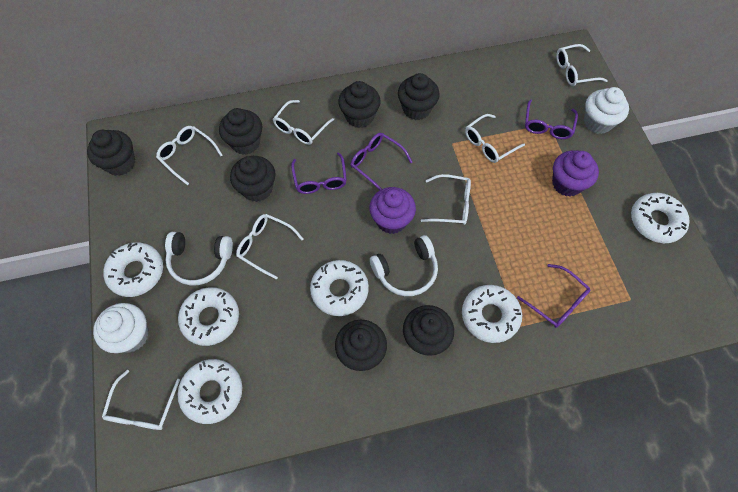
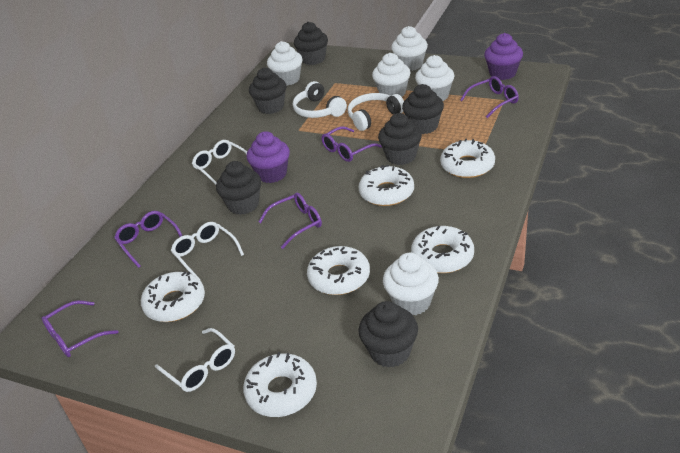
black cupcake: 7 -> 6
purple glasses: 4 -> 5
white cupcake: 2 -> 5
white glasses: 7 -> 3

